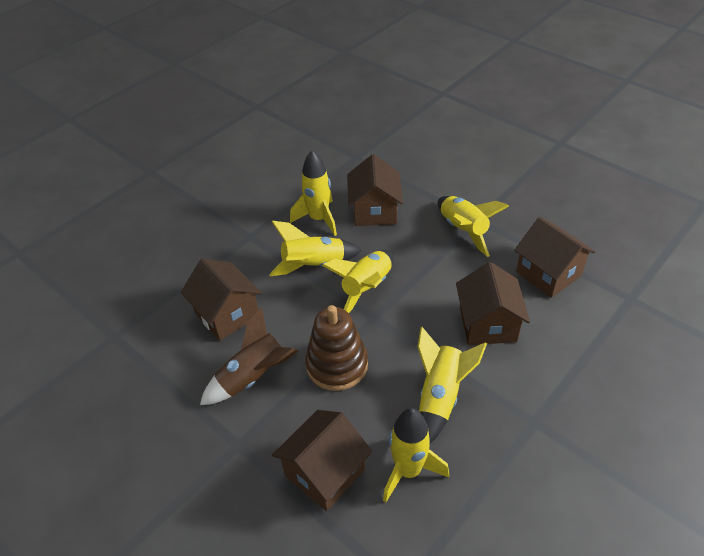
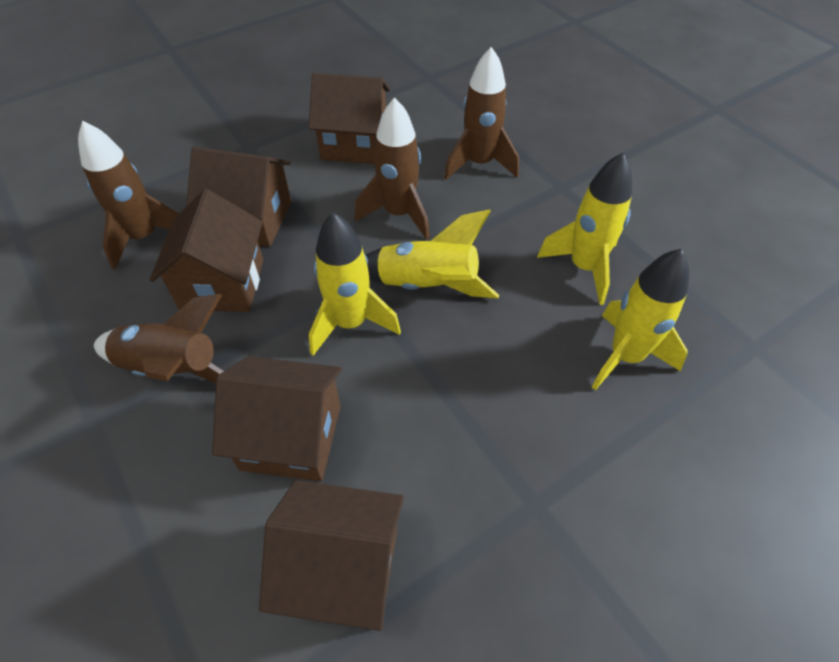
brown rocket: 1 -> 4
brown stacking toy: 1 -> 0
yellow rocket: 6 -> 4

